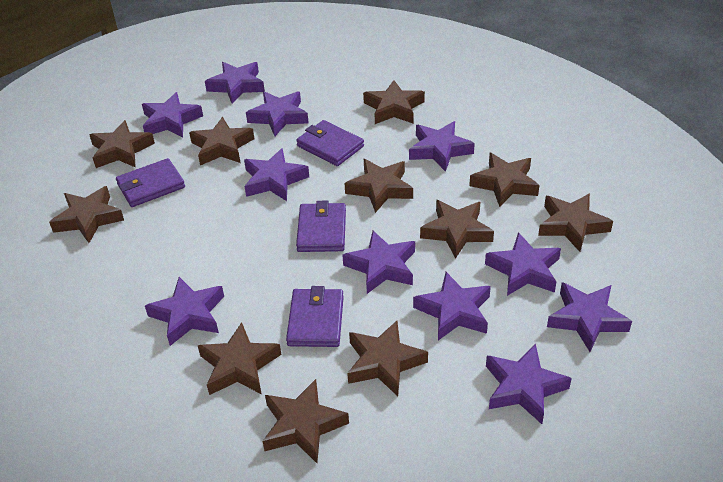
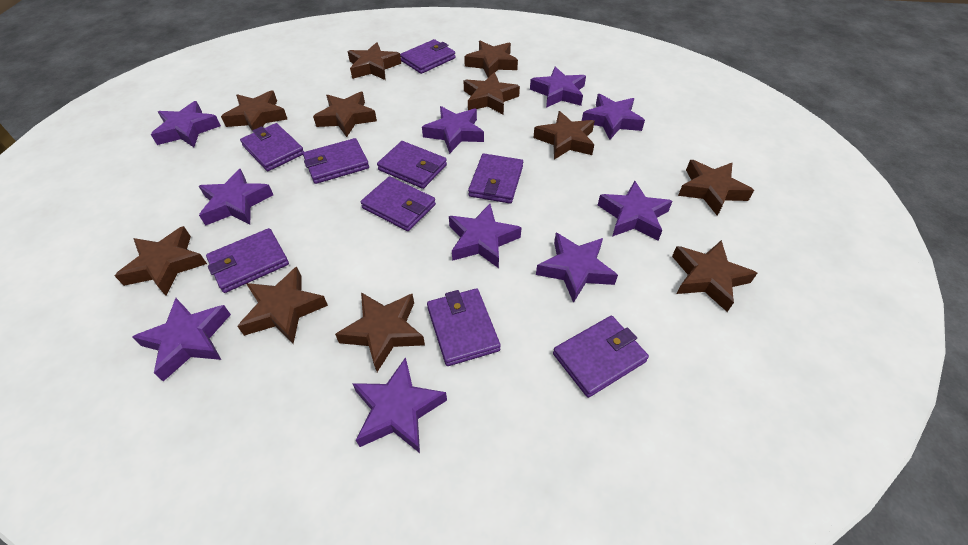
purple star: 11 -> 10
purple wallet: 4 -> 9

